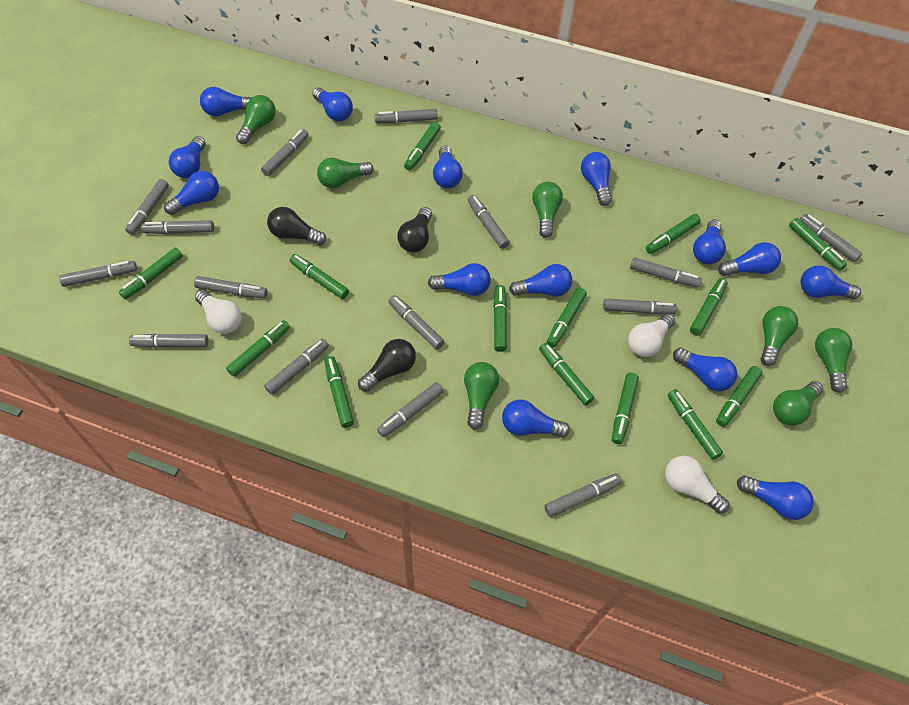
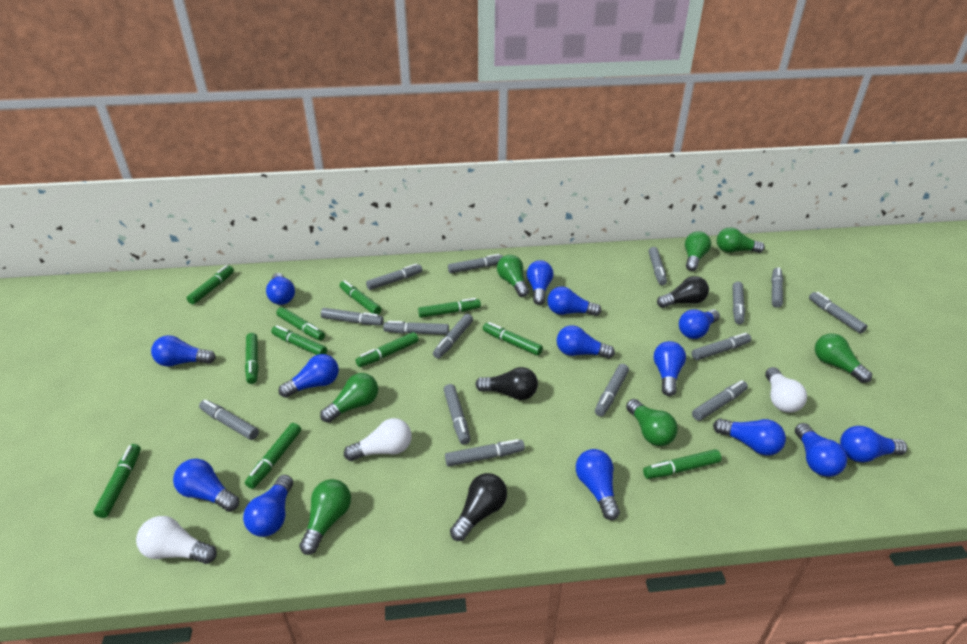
green marker: 14 -> 11

